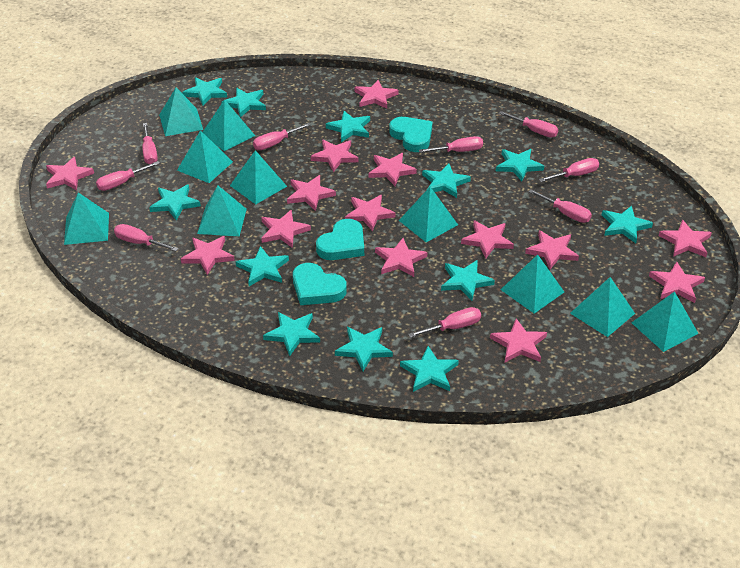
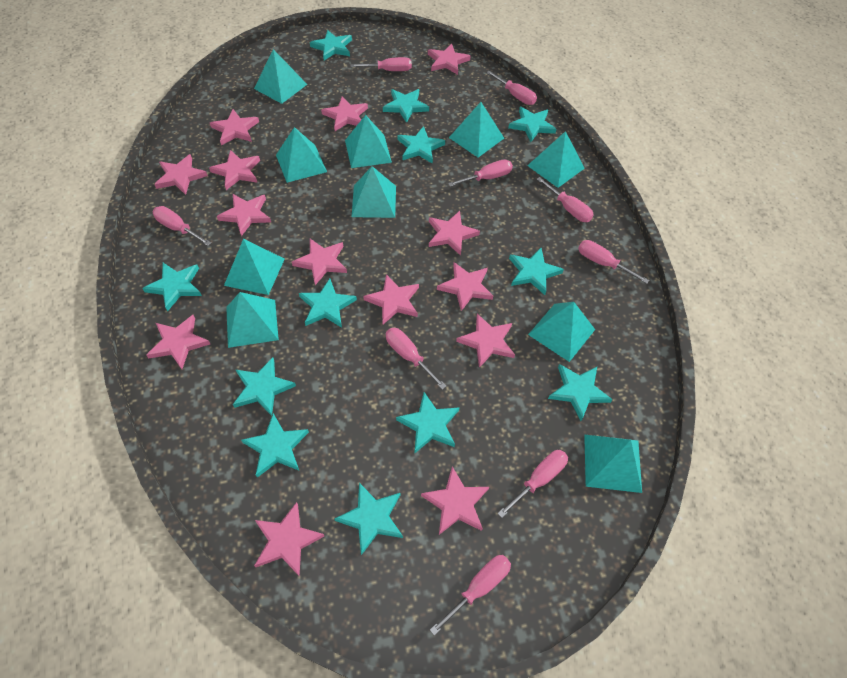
turquoise heart: 3 -> 0

